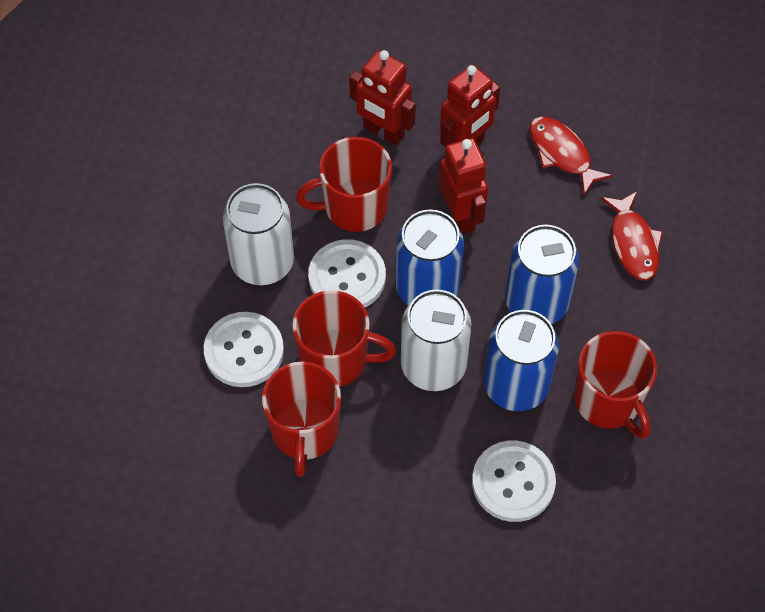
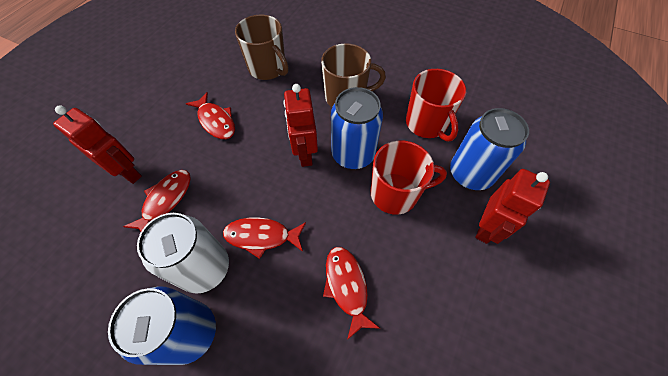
brown mug: 0 -> 2
red fish: 2 -> 4
red mug: 4 -> 2
white button: 3 -> 0
white can: 2 -> 1

